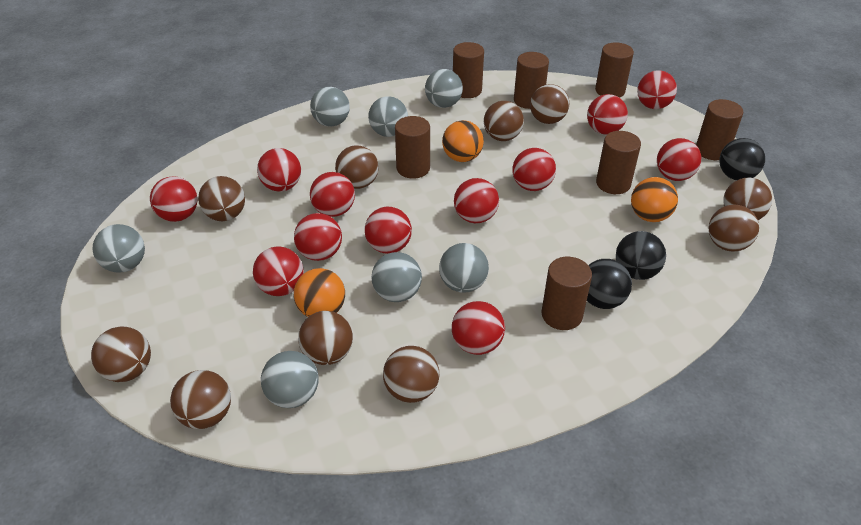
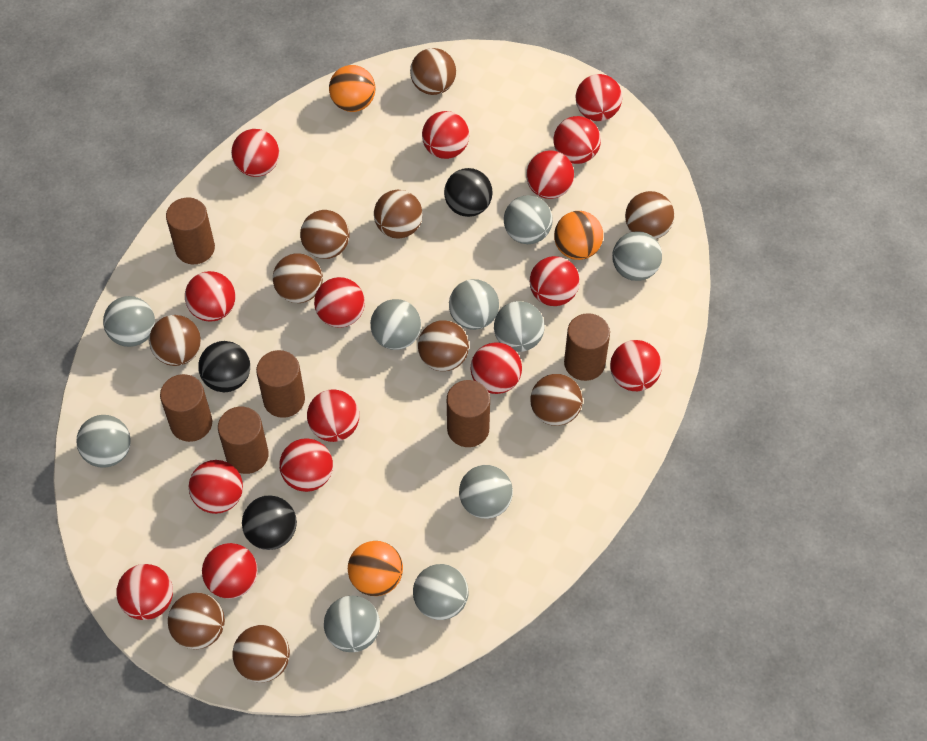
brown cylinder: 7 -> 6
grey ball: 7 -> 10
red ball: 12 -> 15

